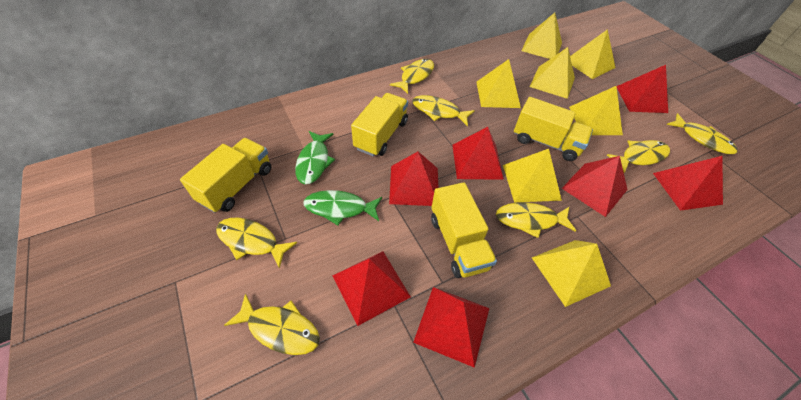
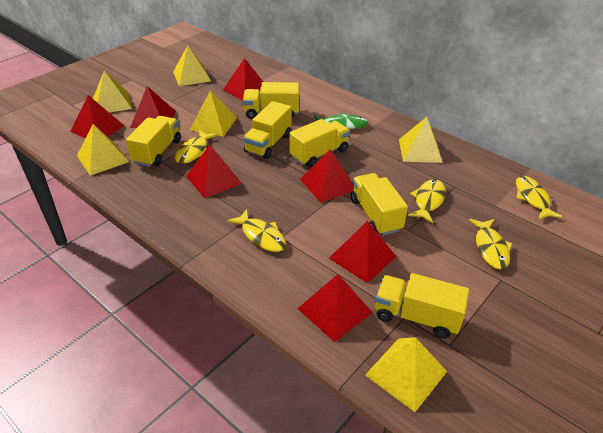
green fish: 2 -> 1
yellow fish: 7 -> 5
yellow pyramid: 7 -> 6
yellow truck: 4 -> 6

